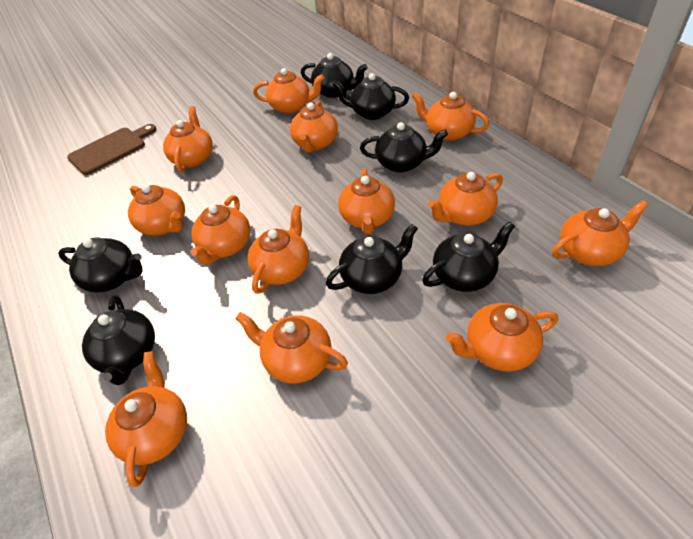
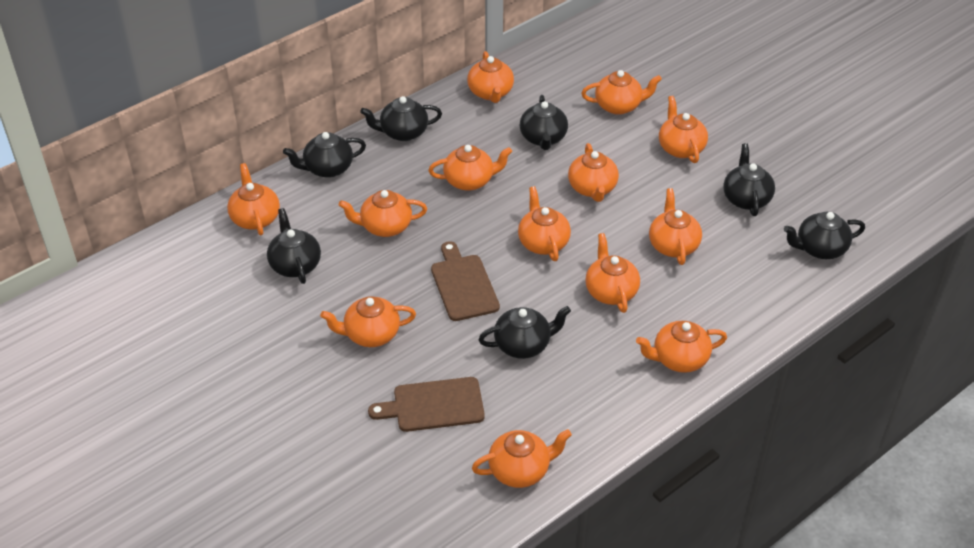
brown cutting board: 1 -> 2

